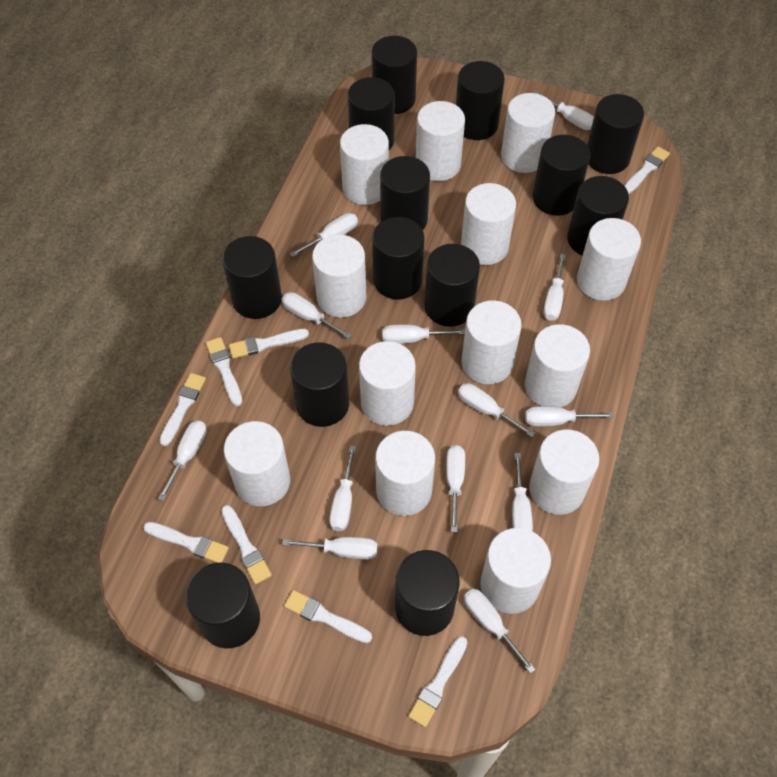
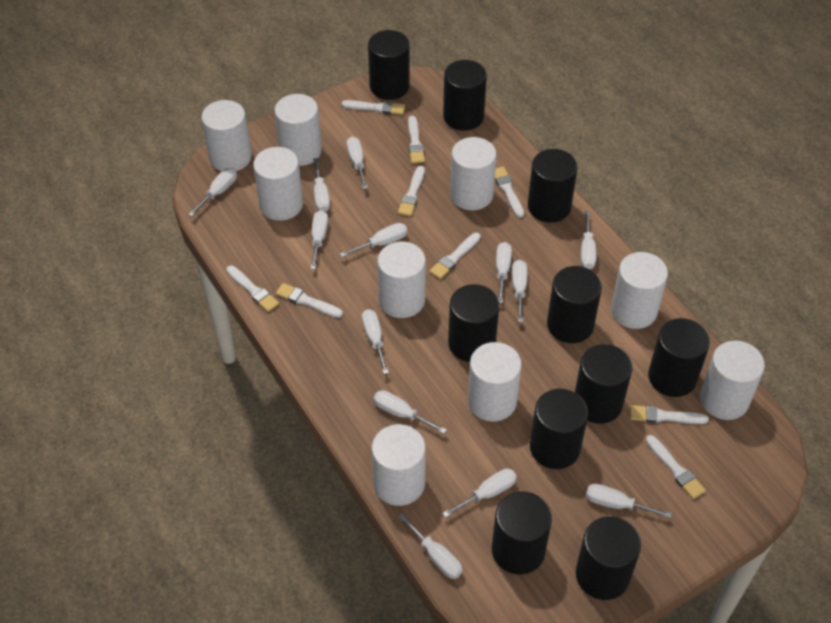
black cylinder: 13 -> 10
white brush: 8 -> 9
white cylinder: 13 -> 9

